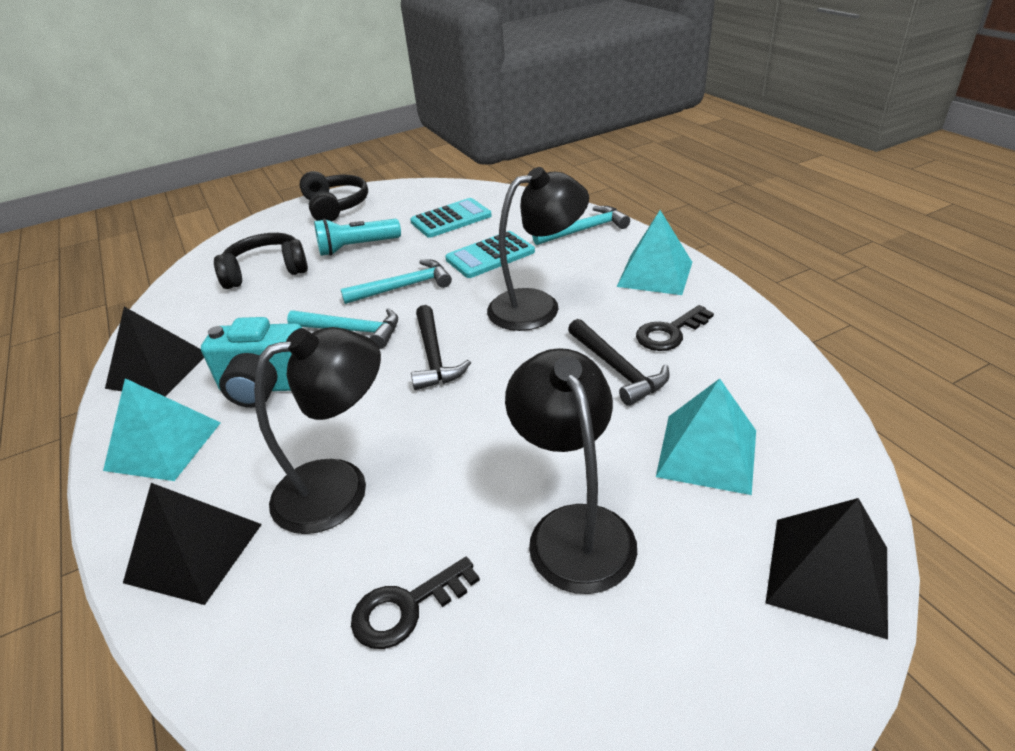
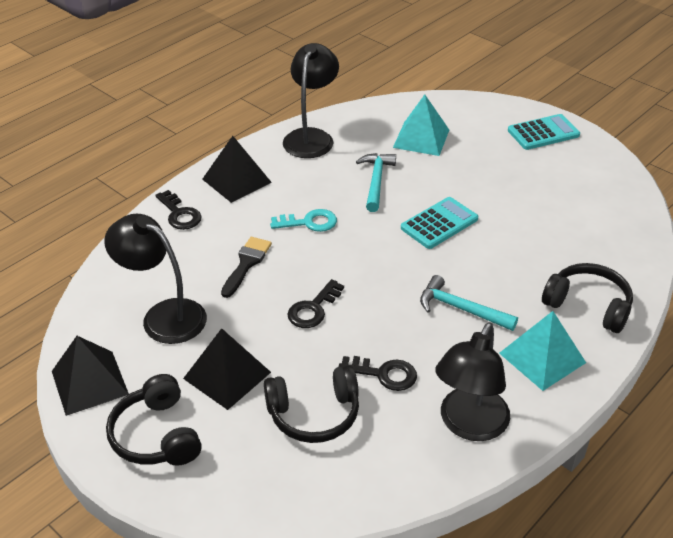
black brush: 0 -> 1
black hammer: 2 -> 0
black headphones: 2 -> 3
black key: 2 -> 3
turquoise camera: 1 -> 0
turquoise flashlight: 1 -> 0
turquoise hammer: 3 -> 2
turquoise key: 0 -> 1
turquoise pyramid: 3 -> 2

